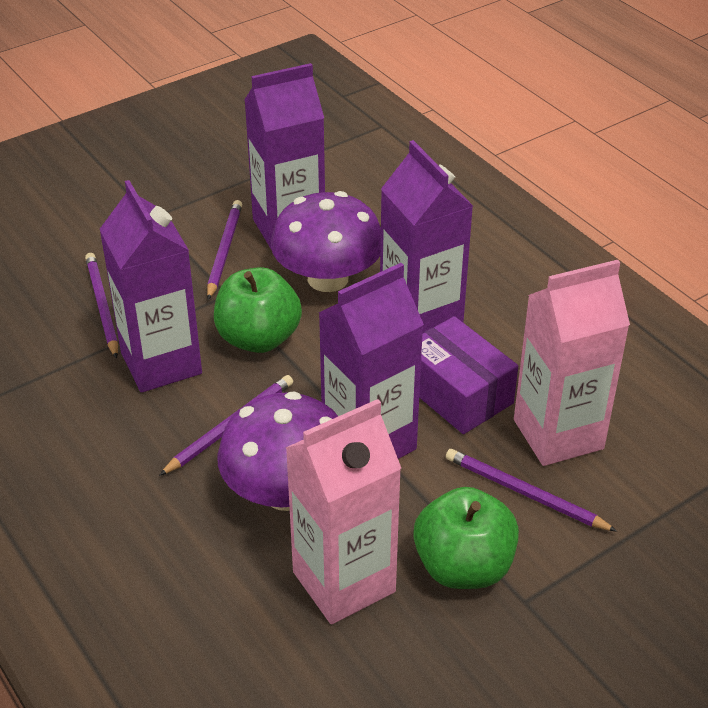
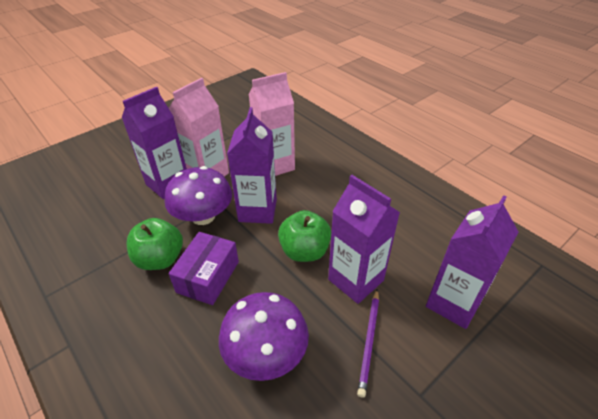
purple pencil: 4 -> 1

